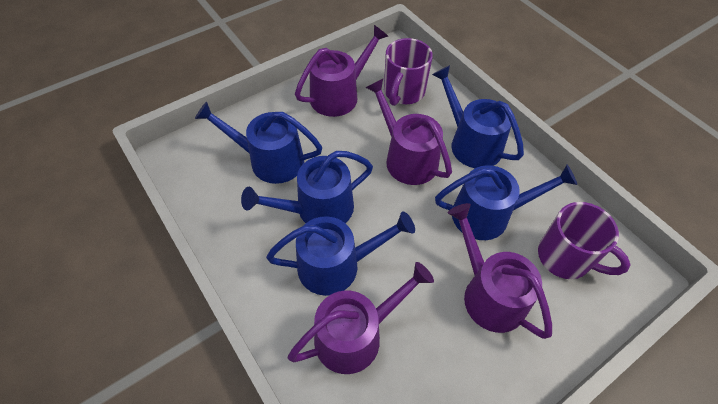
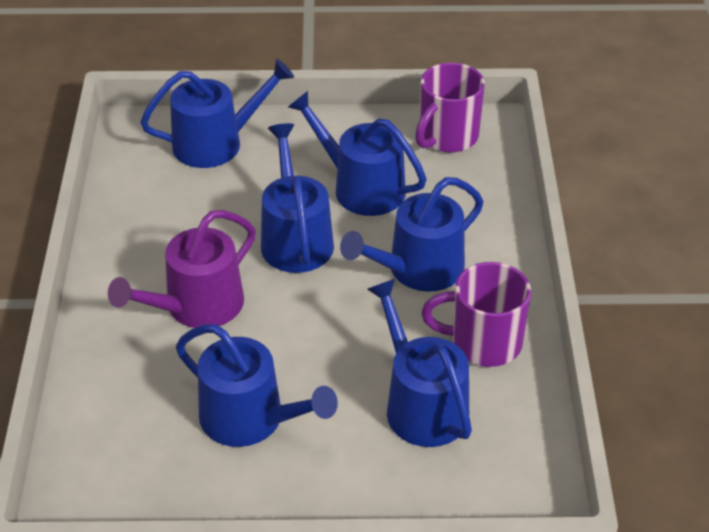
blue watering can: 5 -> 6
purple watering can: 4 -> 1

